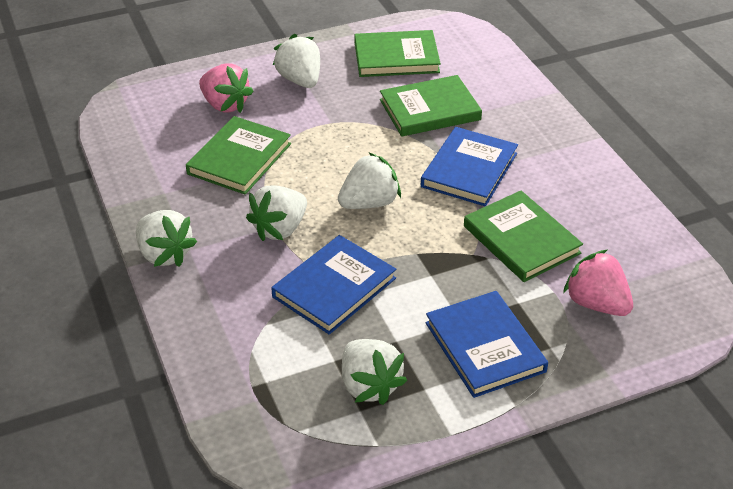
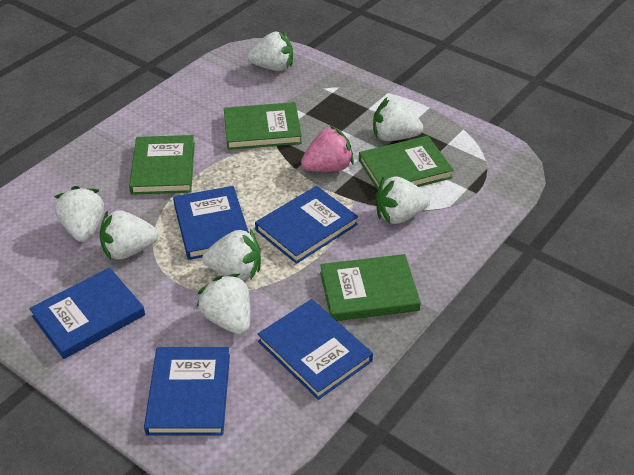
blue book: 3 -> 5
pink strawberry: 2 -> 1
white strawberry: 5 -> 7

